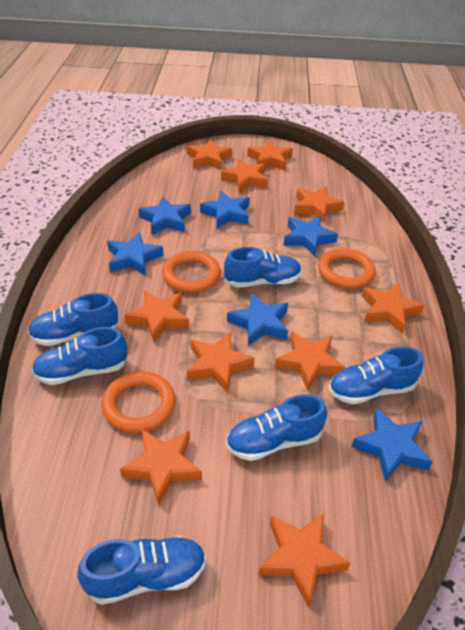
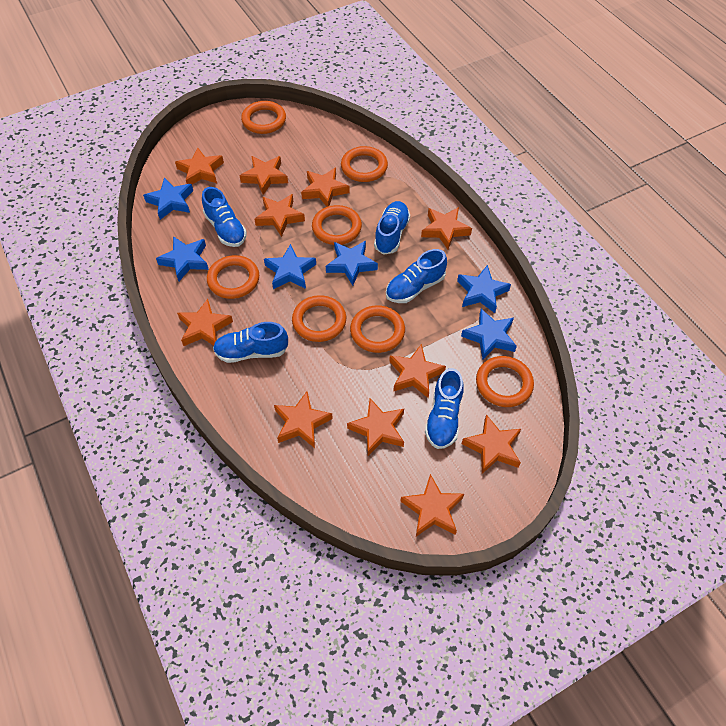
blue shoe: 6 -> 5
orange ring: 3 -> 7
orange star: 10 -> 11

